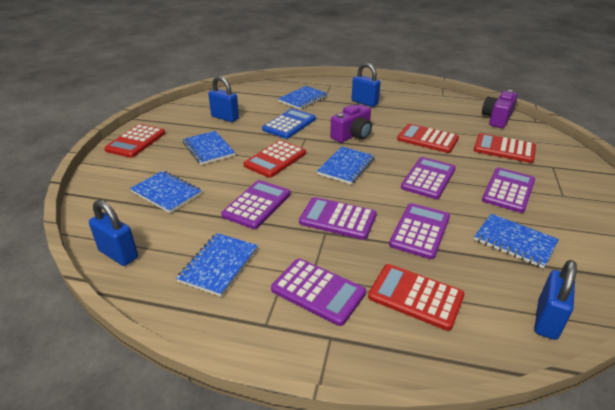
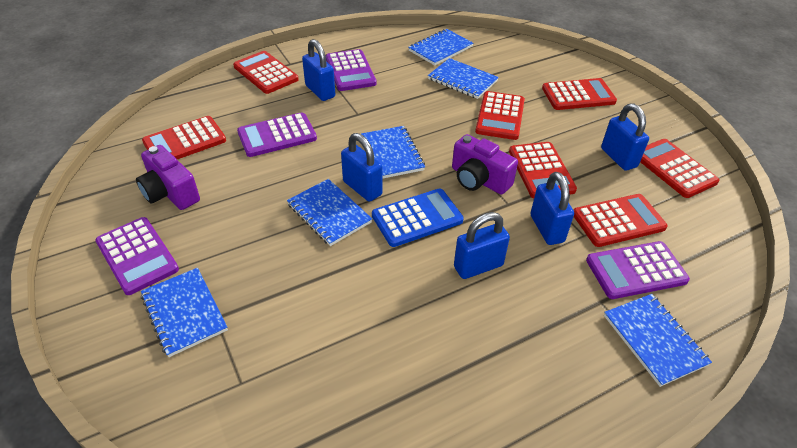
blue padlock: 4 -> 5
purple calculator: 6 -> 4
red calculator: 5 -> 7

